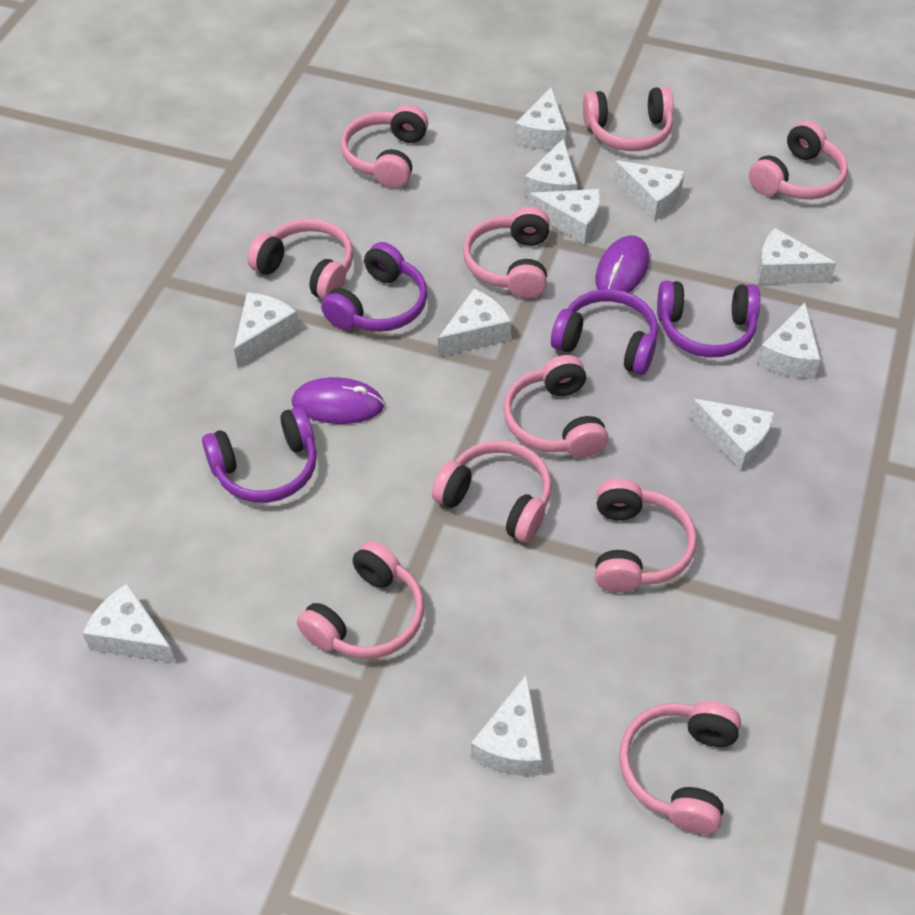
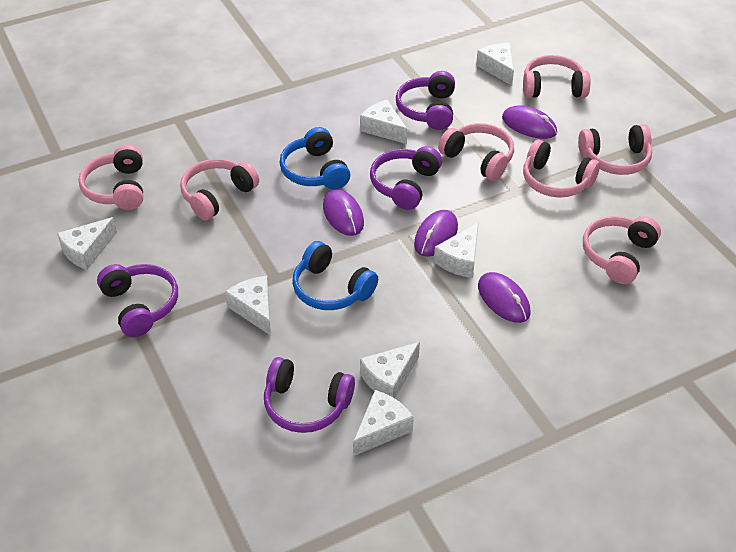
blue headphones: 0 -> 2
pink headphones: 10 -> 7
purple mouse: 2 -> 4
white cheese: 11 -> 7

